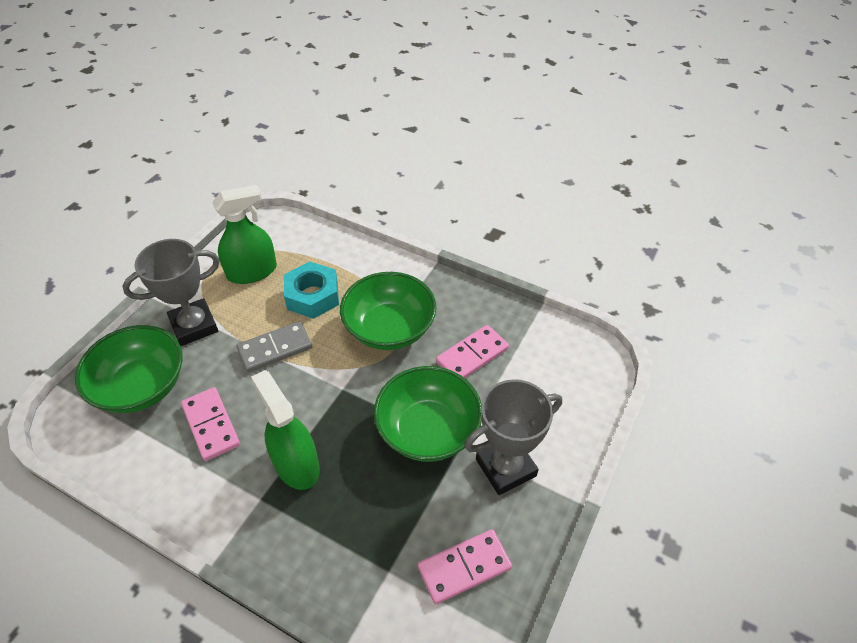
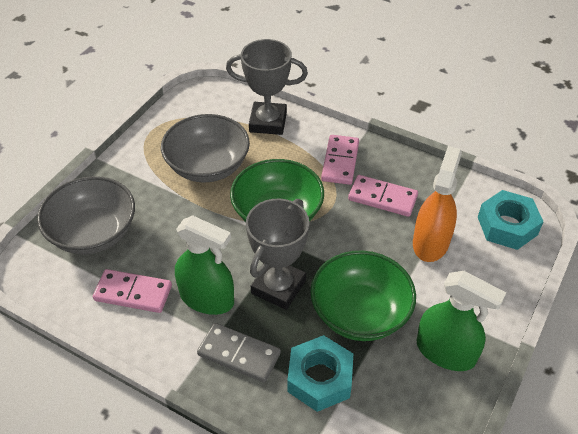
green bowl: 3 -> 2
grey bowl: 0 -> 2
orange spray bottle: 0 -> 1
turquoise nut: 1 -> 2

